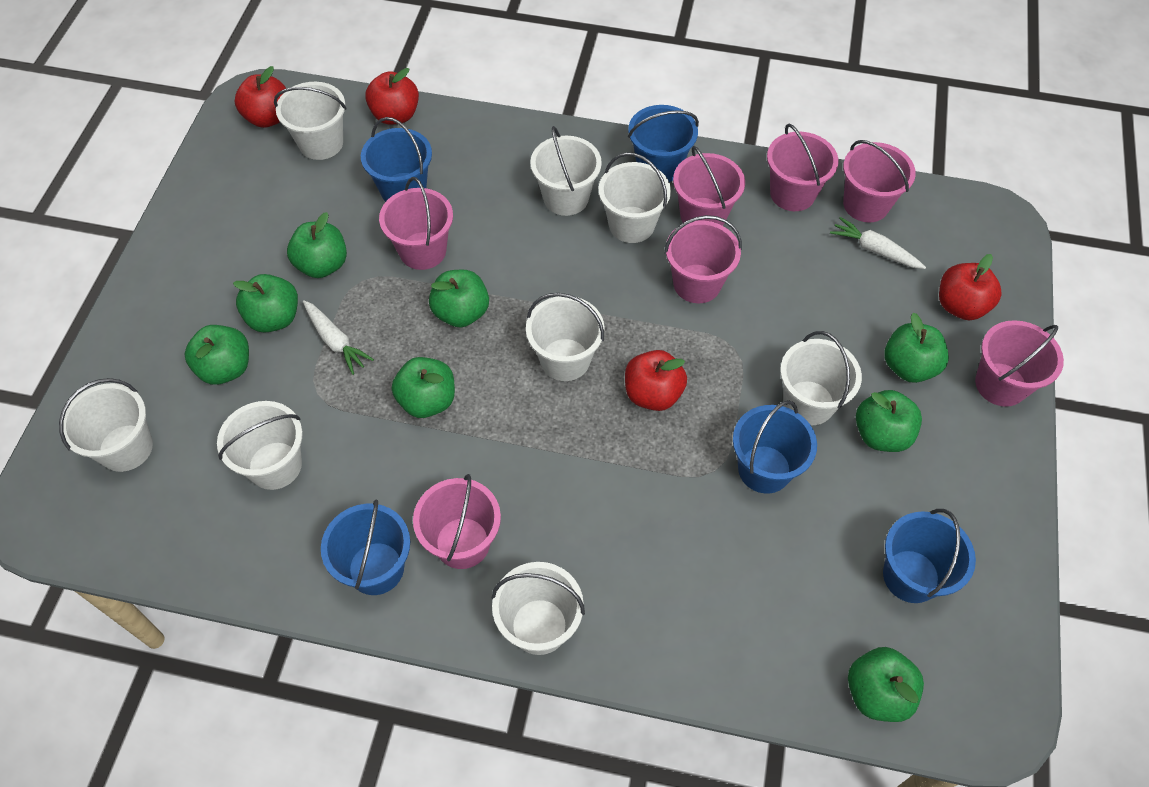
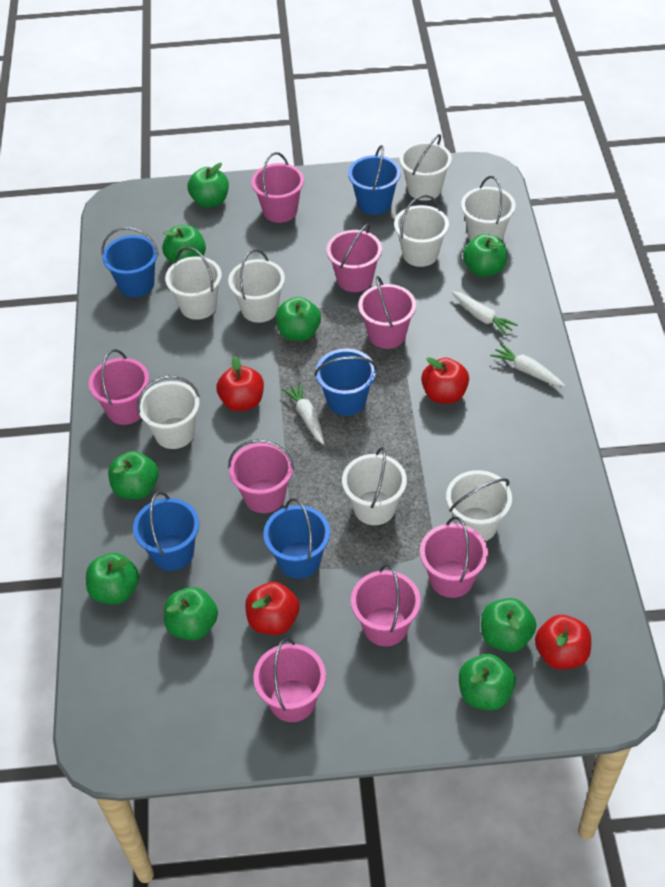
green apple: 8 -> 9
pink bucket: 7 -> 8
white carrot: 2 -> 3

